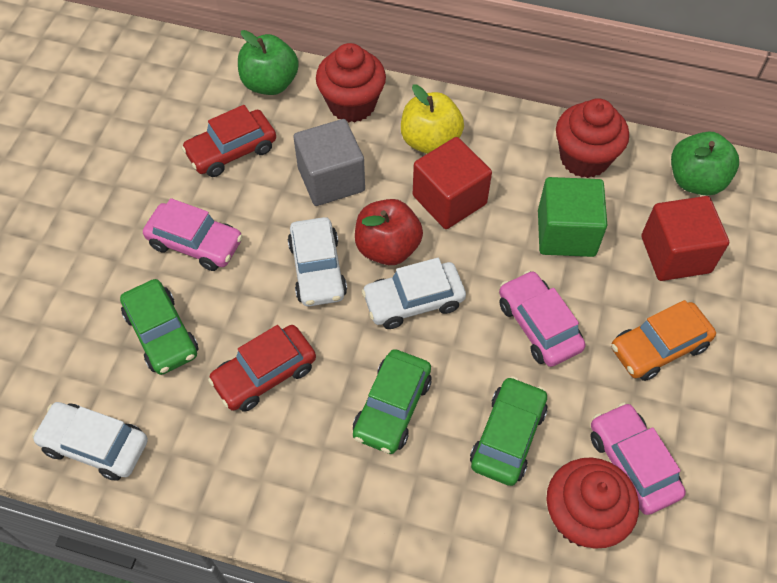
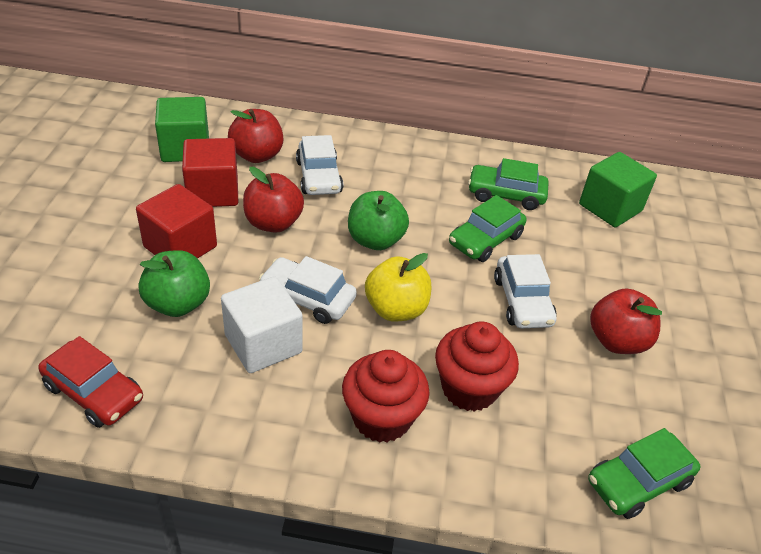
green cube: 1 -> 2
grey cube: 1 -> 0
orange car: 1 -> 0
pink car: 3 -> 0
red apple: 1 -> 3
red car: 2 -> 1
red cupcake: 3 -> 2
white cube: 0 -> 1

